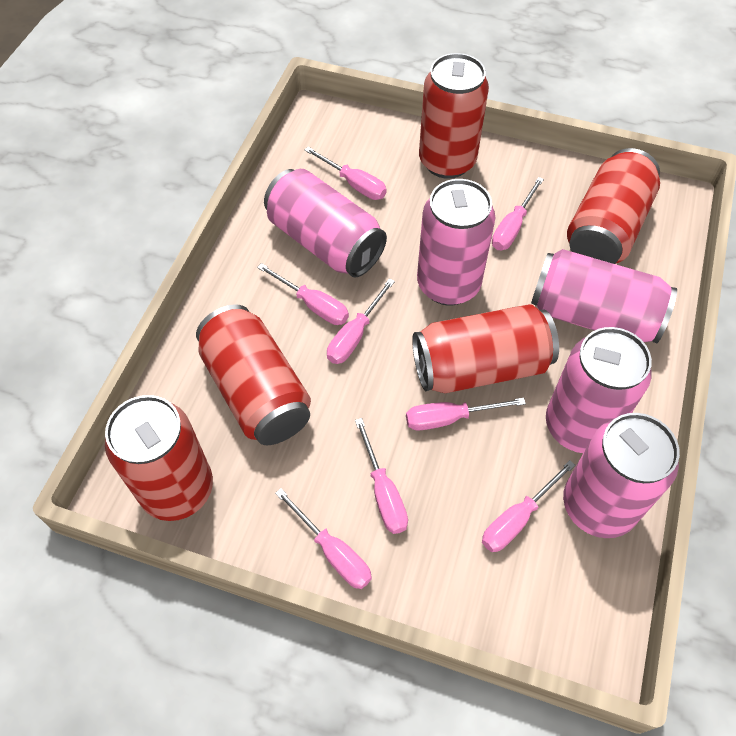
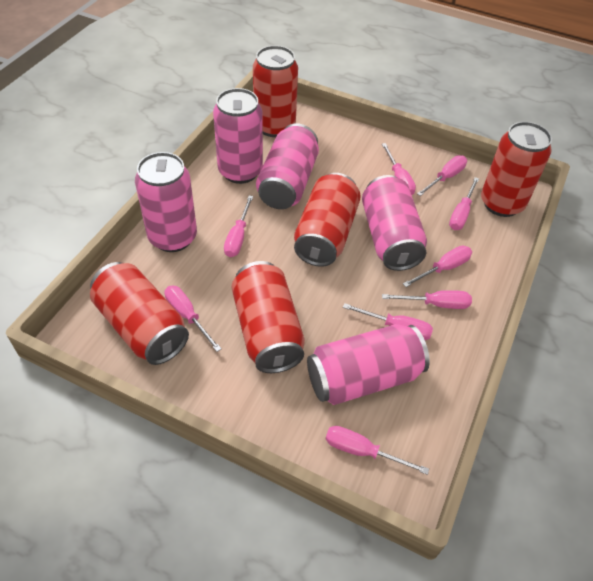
pink screwdriver: 8 -> 9

